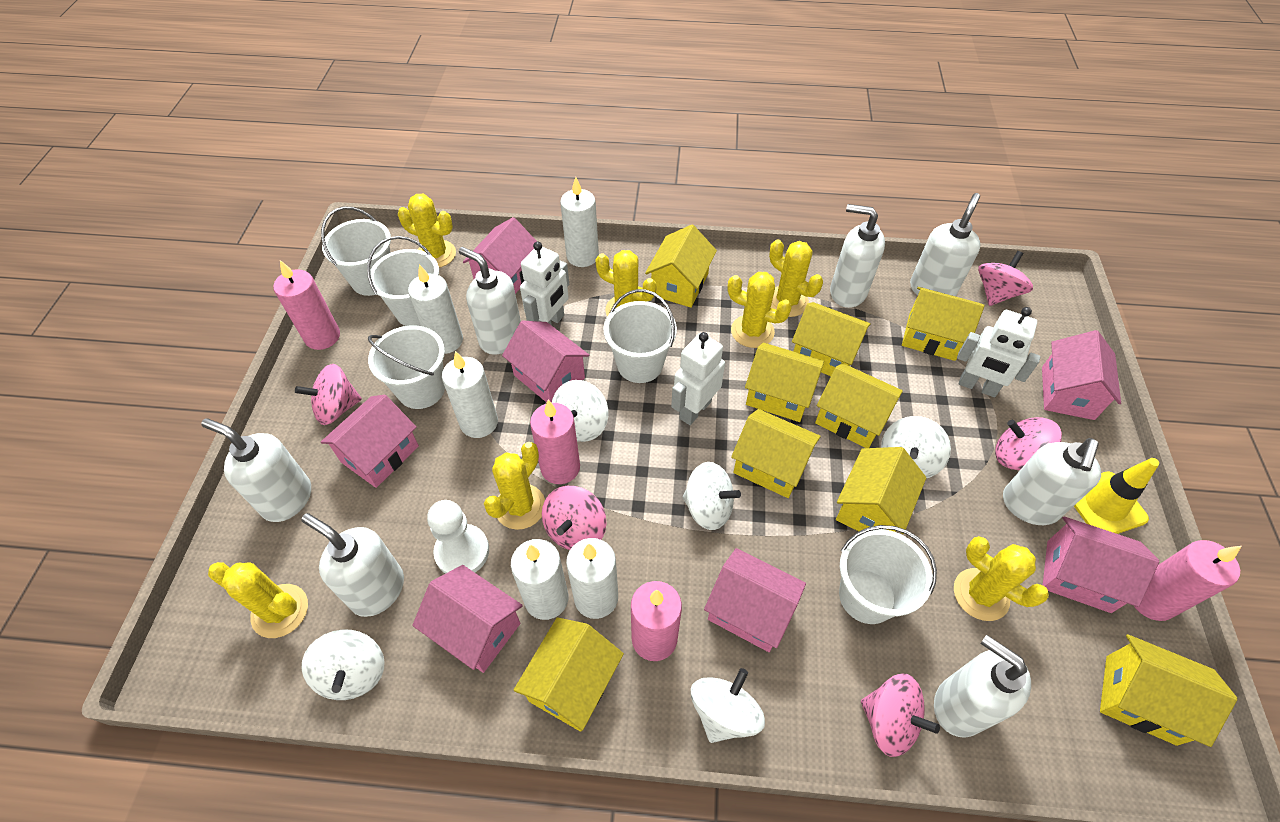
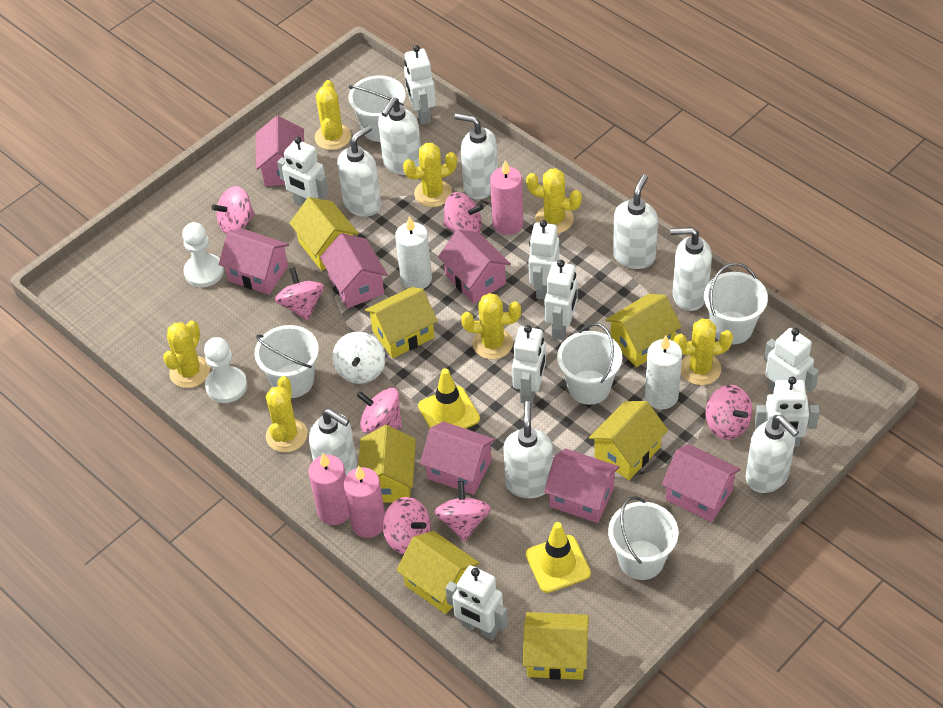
pink candle: 4 -> 3
pink spinning top: 5 -> 7
white candle: 5 -> 2
white pawn: 1 -> 2
white robot: 3 -> 8
white soap dispenser: 7 -> 8
white spinning top: 5 -> 1
yellow house: 9 -> 7
yellow traffic cone: 1 -> 2

